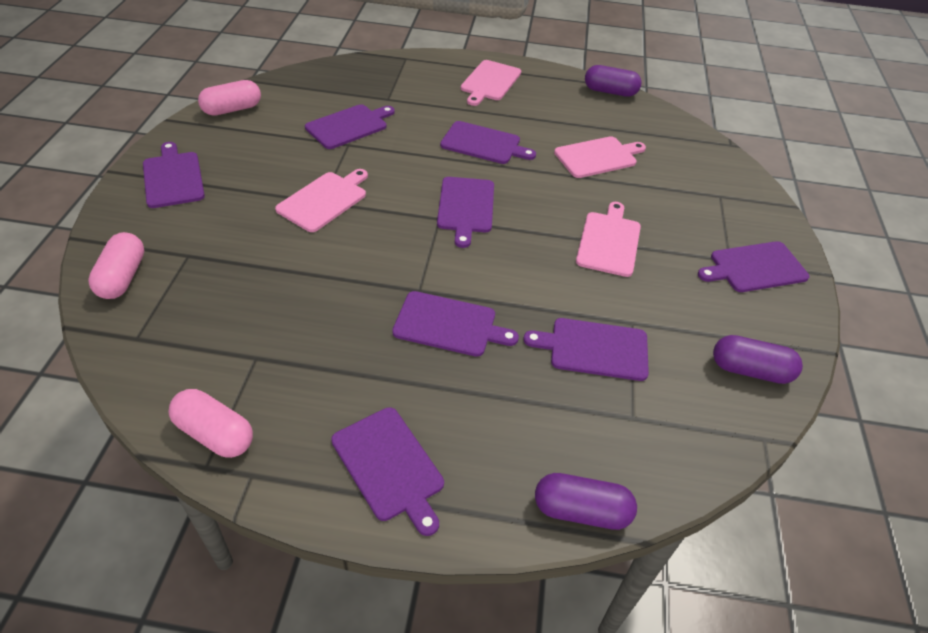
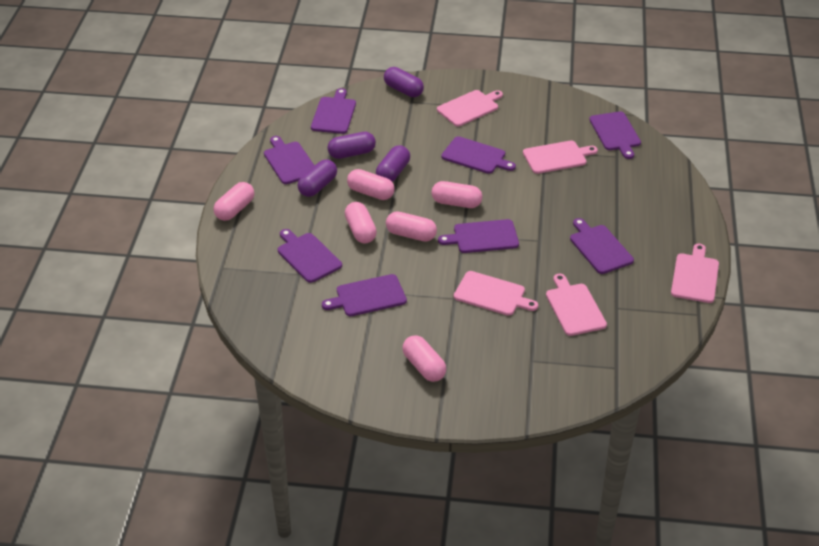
pink capsule: 3 -> 6
pink cutting board: 4 -> 5
purple capsule: 3 -> 4

